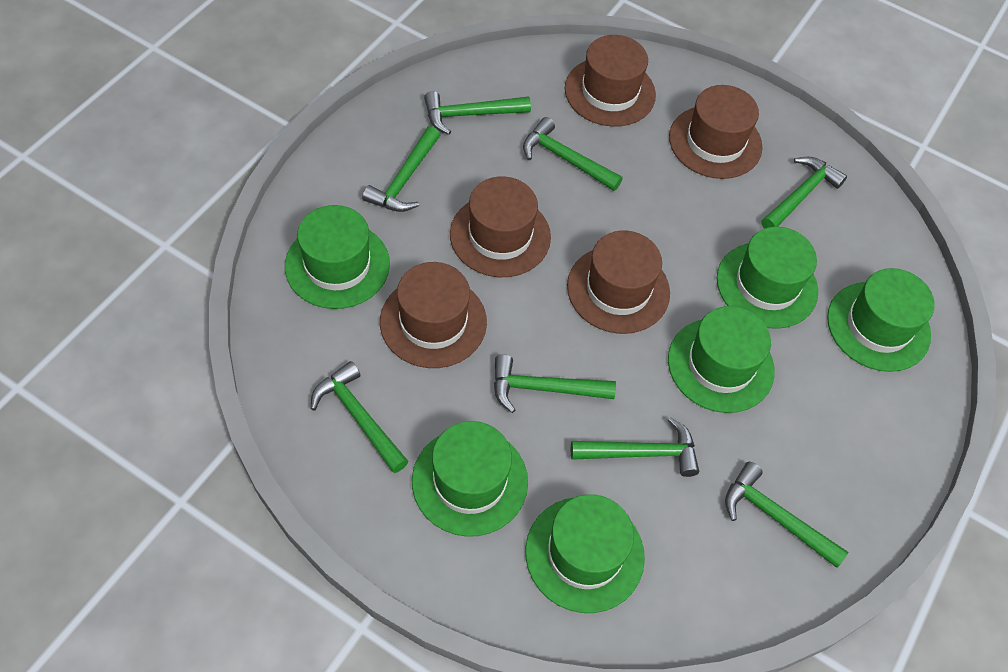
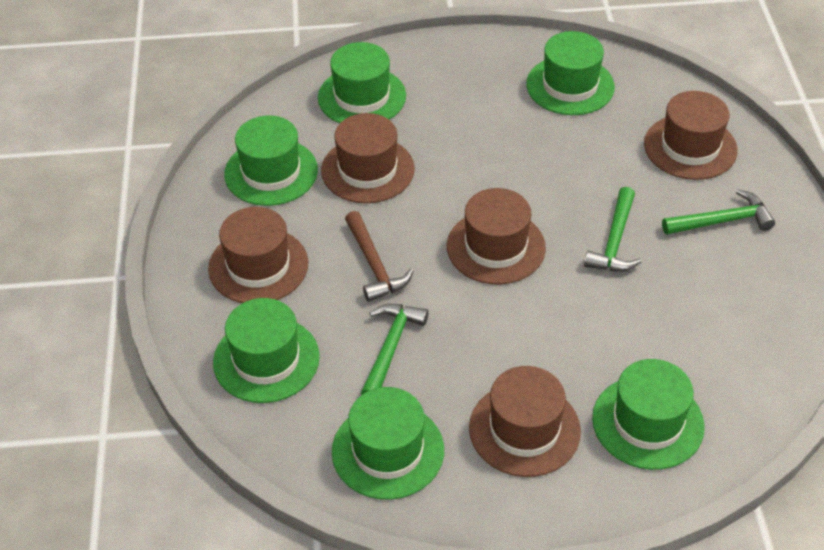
brown hammer: 0 -> 1
green hammer: 8 -> 3

